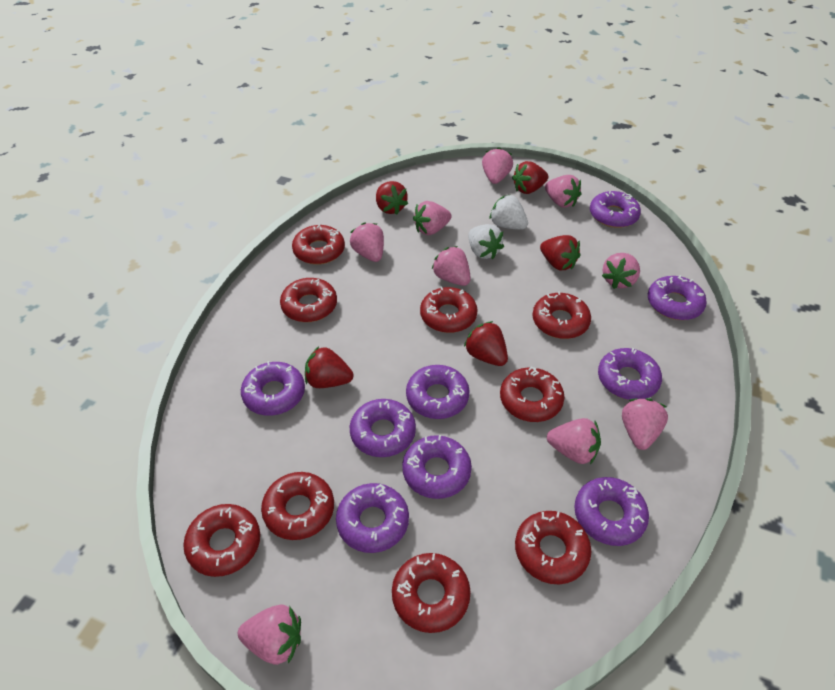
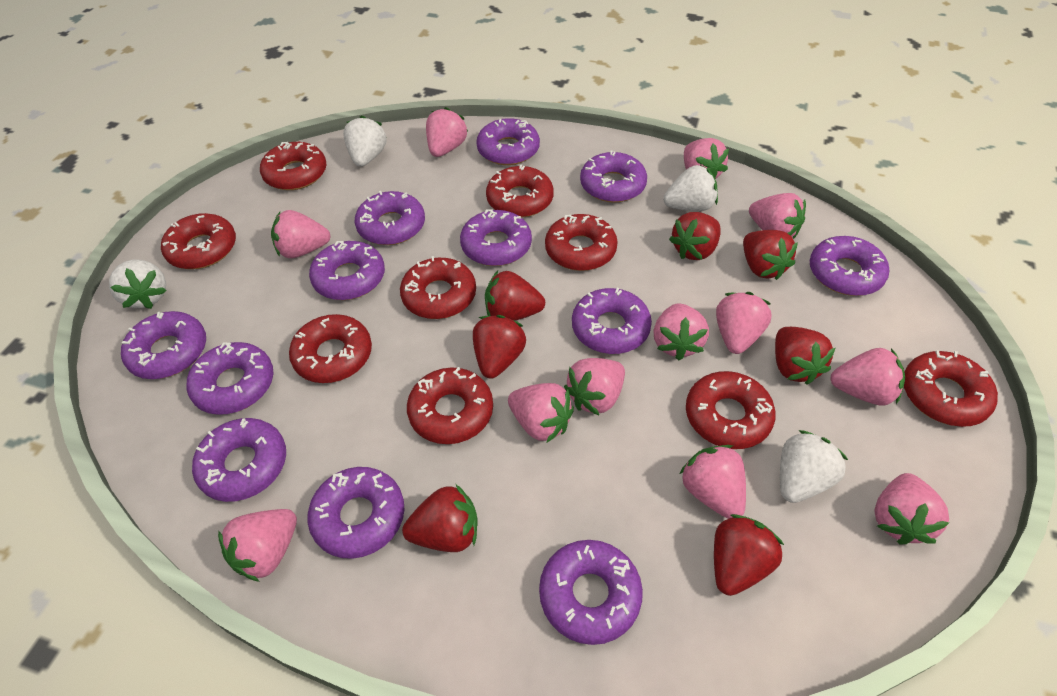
pink strawberry: 9 -> 12
purple donut: 9 -> 12
red strawberry: 5 -> 7
white strawberry: 2 -> 4

